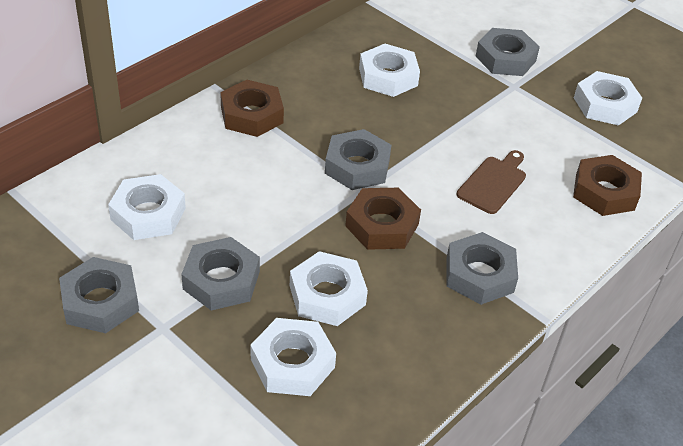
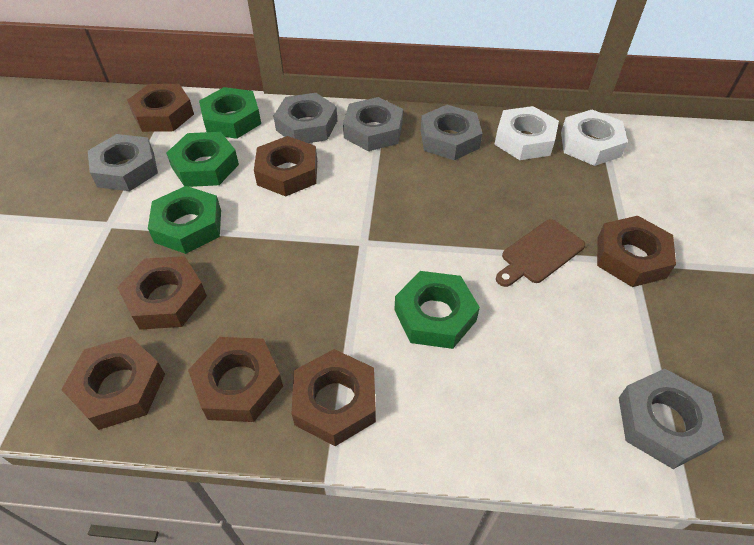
brown nut: 3 -> 7
green nut: 0 -> 4
white nut: 5 -> 2

